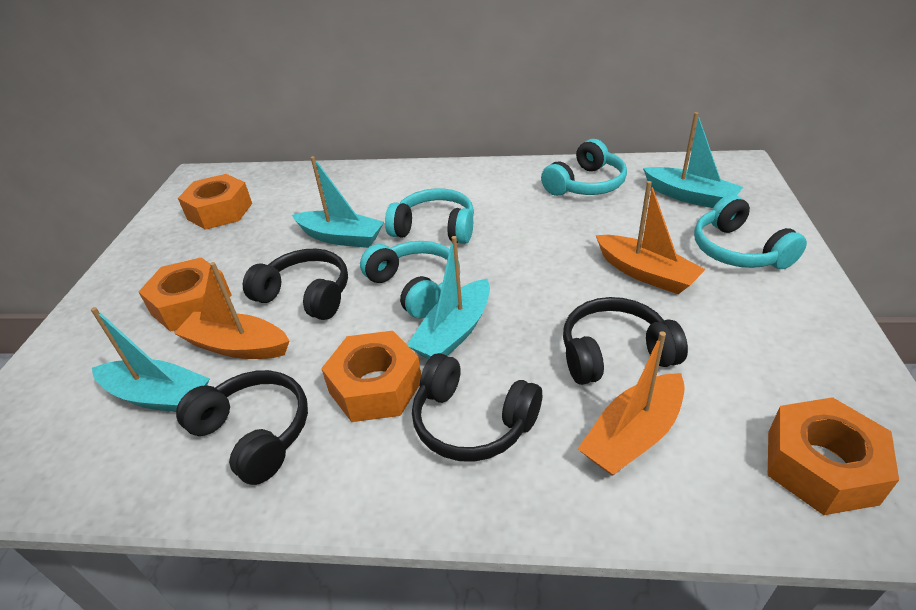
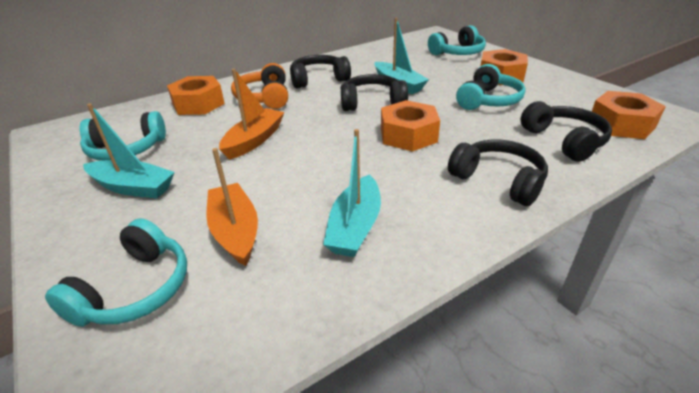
orange boat: 3 -> 2
orange headphones: 0 -> 1
turquoise boat: 4 -> 3

